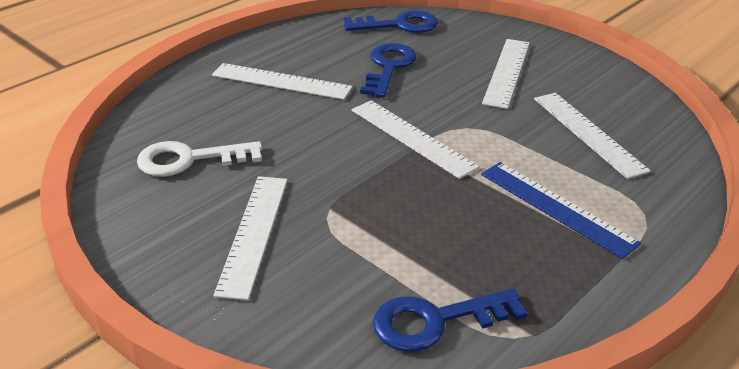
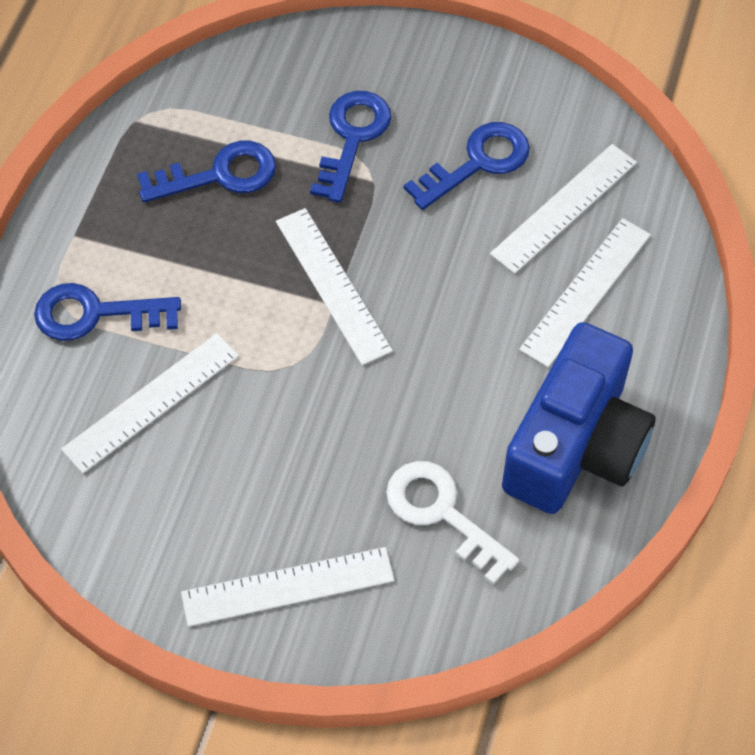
blue camera: 0 -> 1
blue key: 3 -> 4
blue ruler: 1 -> 0

